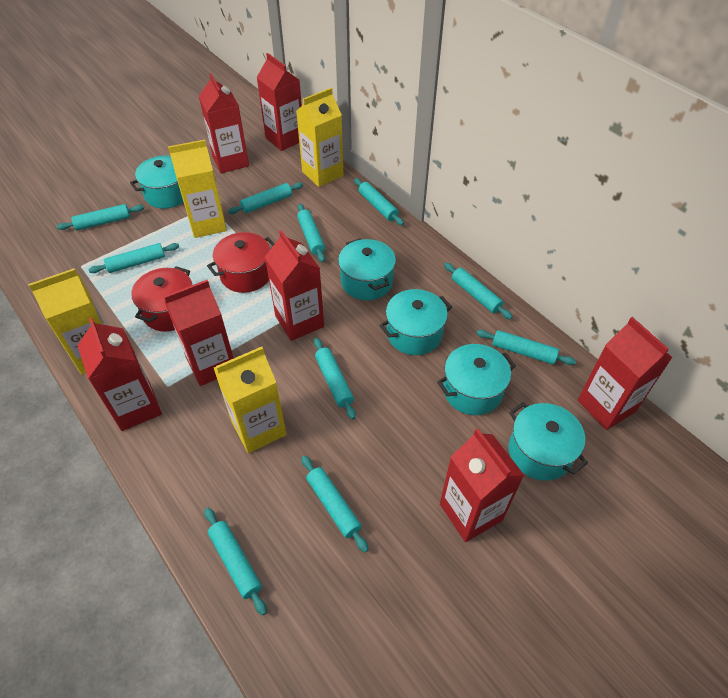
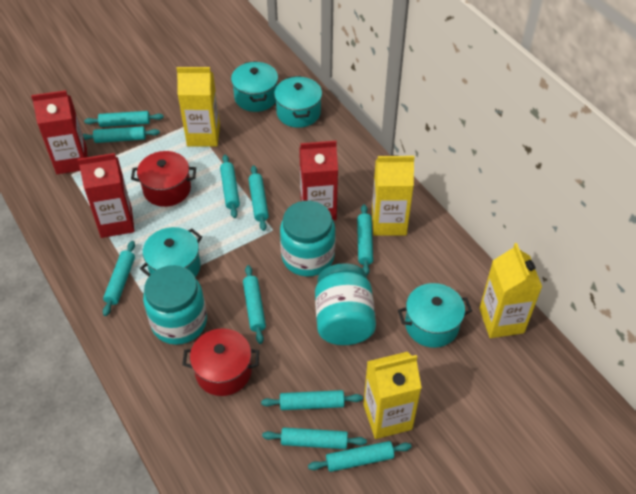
red carton: 7 -> 3
turquoise jar: 0 -> 3
turquoise pot: 5 -> 4

